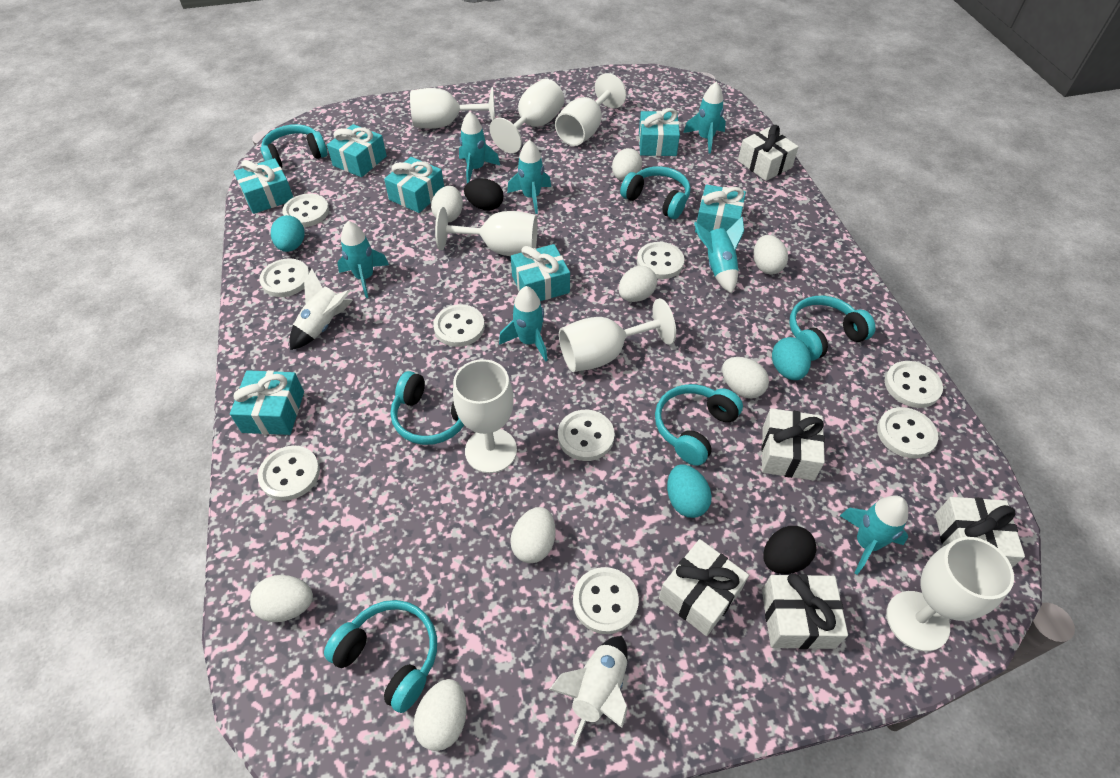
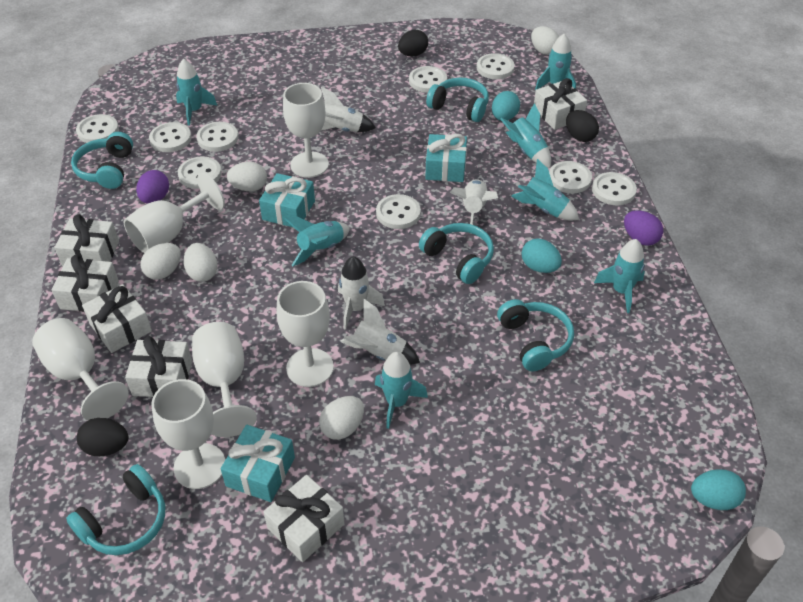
black egg: 2 -> 3
purple egg: 0 -> 2
turquoise gift: 7 -> 3
turquoise headphones: 6 -> 5
white egg: 8 -> 5
white gift: 5 -> 6
white goblet: 7 -> 6
white rocket: 2 -> 4

